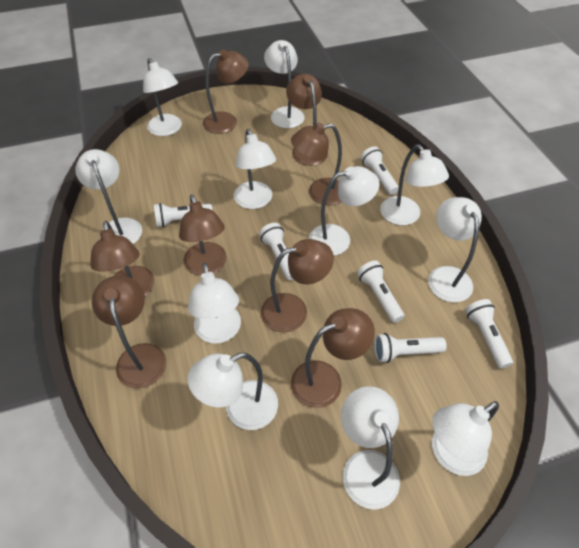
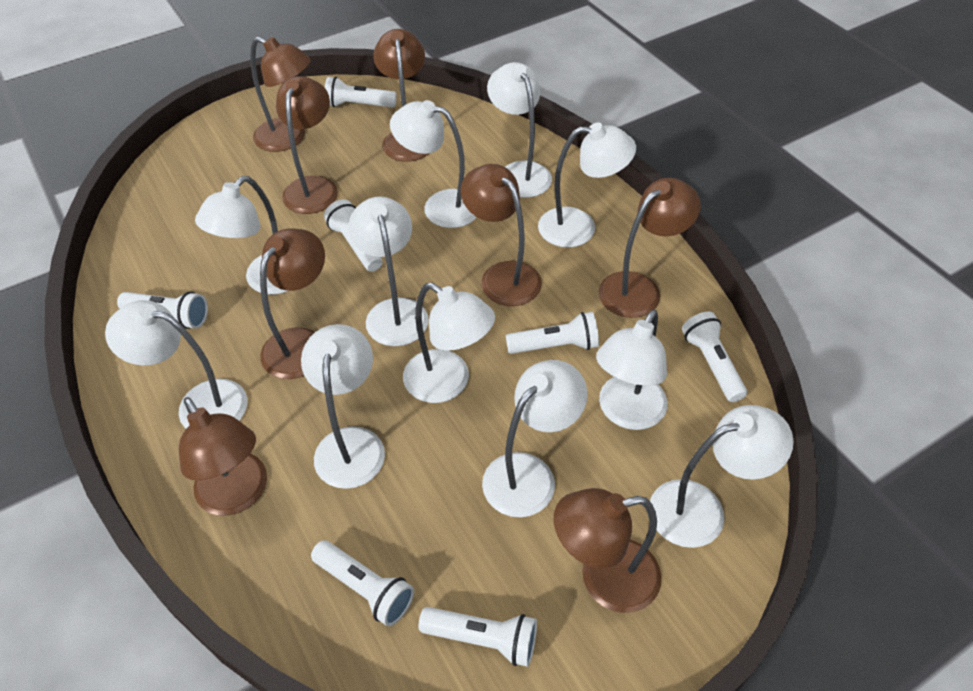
white flashlight: 6 -> 7

